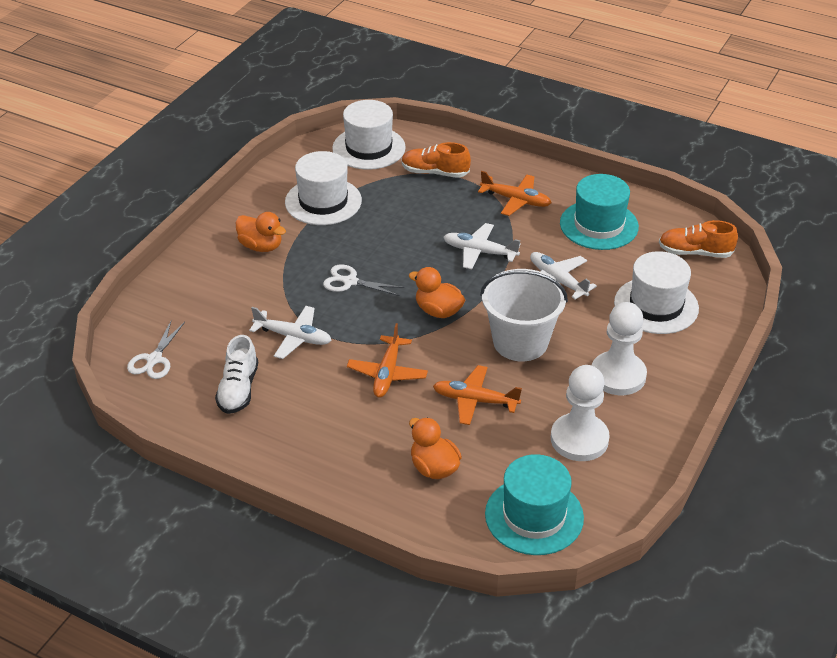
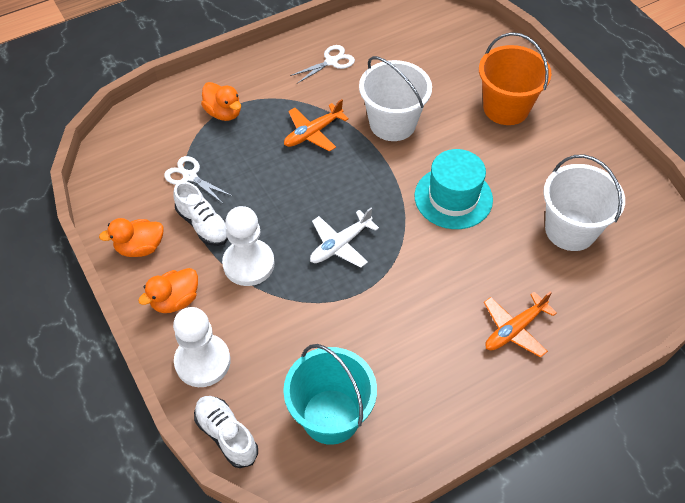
orange bucket: 0 -> 1
orange plane: 3 -> 2
orange shoe: 2 -> 0
turquoise bucket: 0 -> 1
turquoise hat: 2 -> 1
white bucket: 1 -> 2
white hat: 3 -> 0
white plane: 3 -> 1
white shoe: 1 -> 2

